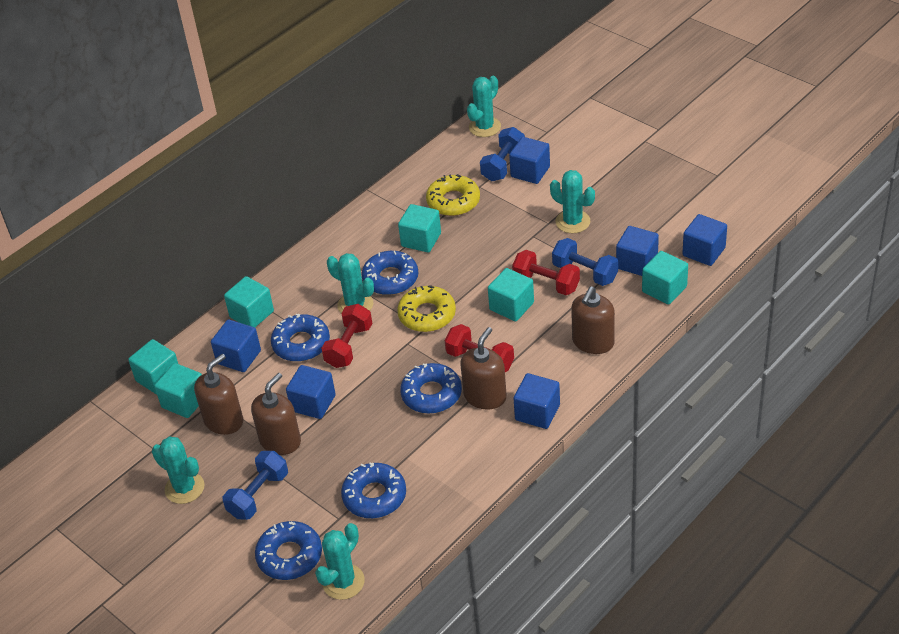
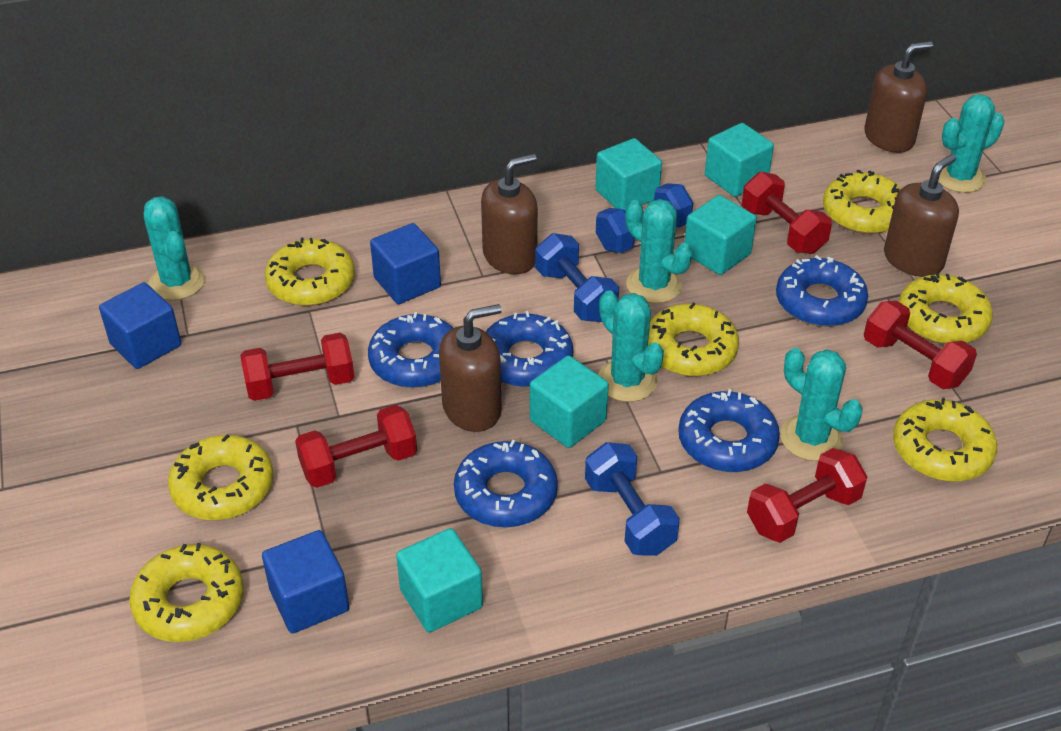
blue cube: 6 -> 3
red dumbbell: 3 -> 5
turquoise cube: 6 -> 5
yellow donut: 2 -> 7

